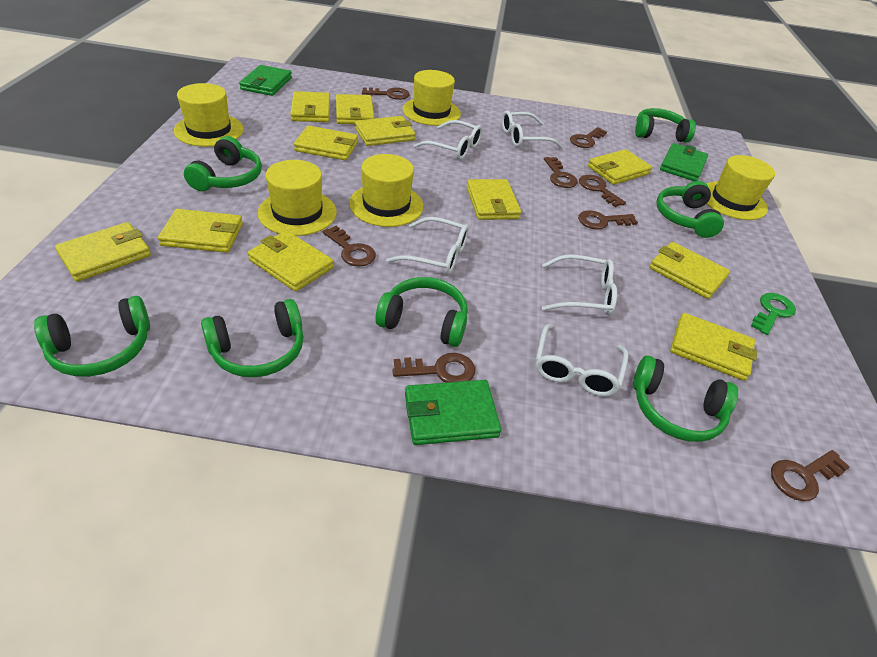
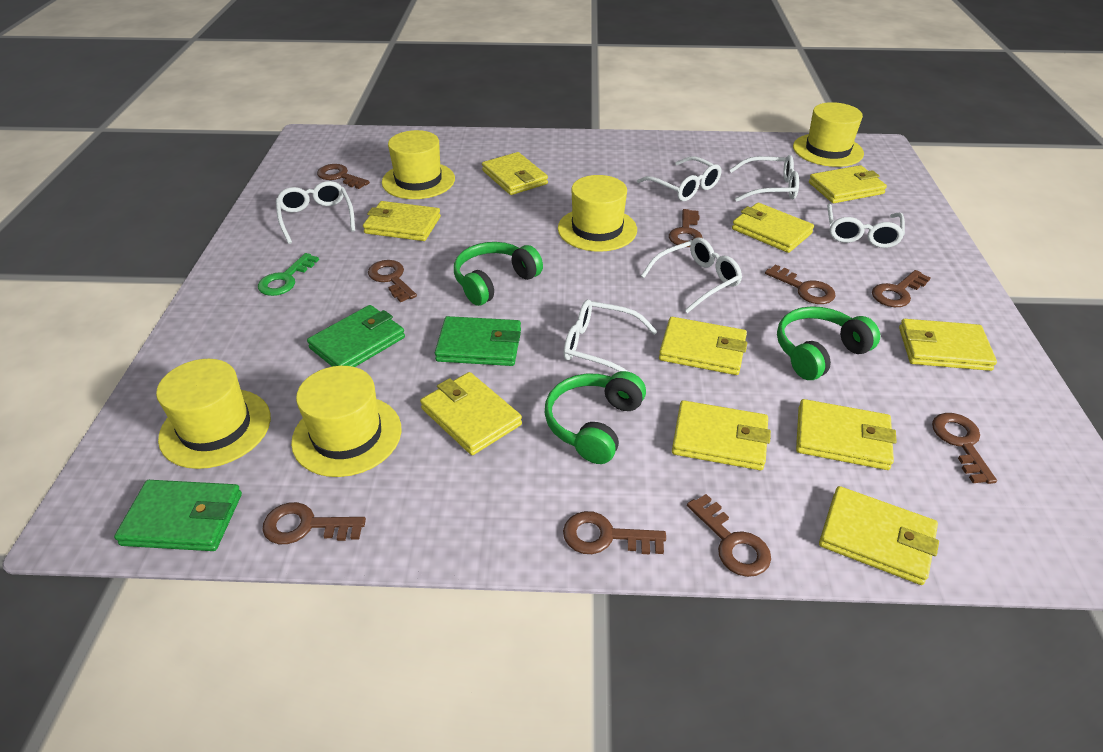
brown key: 8 -> 9
green headphones: 7 -> 3
white glasses: 5 -> 6
yellow wallet: 11 -> 10

